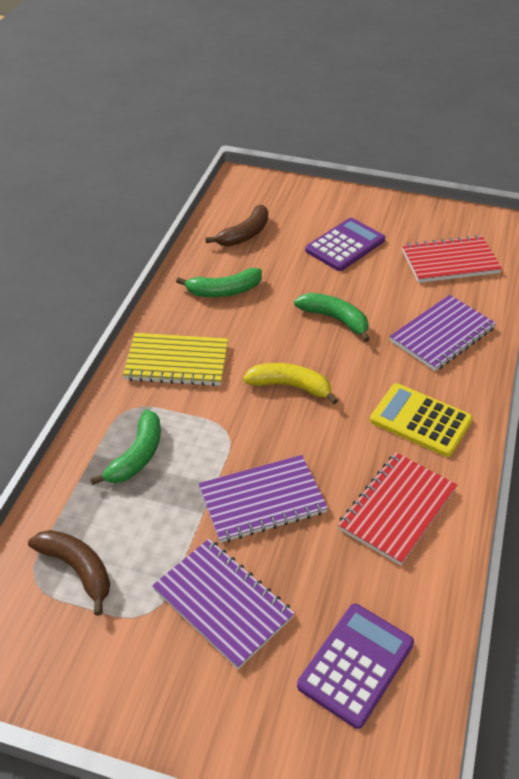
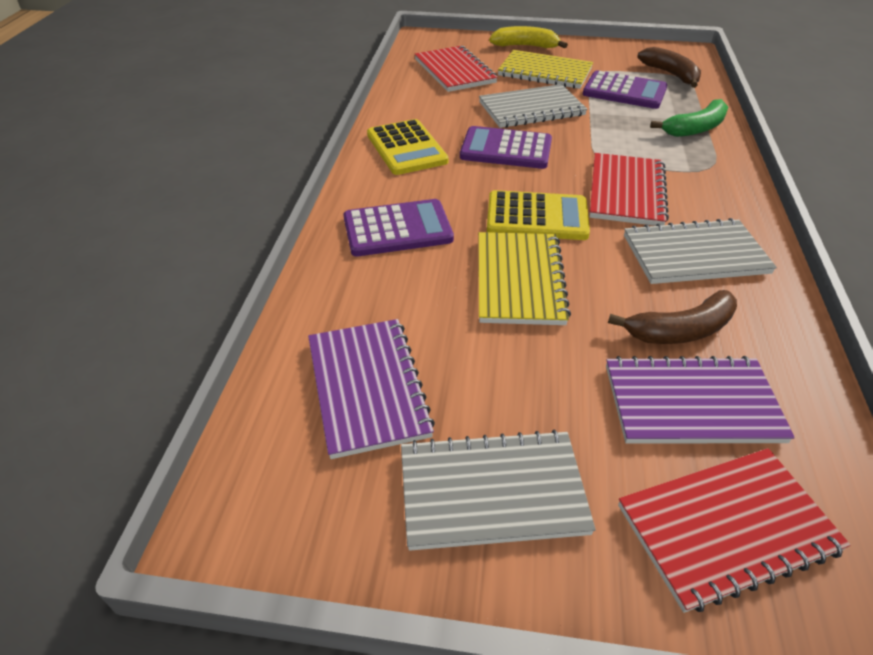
green banana: 3 -> 1
grey notebook: 0 -> 3
purple calculator: 2 -> 3
purple notebook: 3 -> 2
red notebook: 2 -> 3
yellow calculator: 1 -> 2
yellow notebook: 1 -> 2

